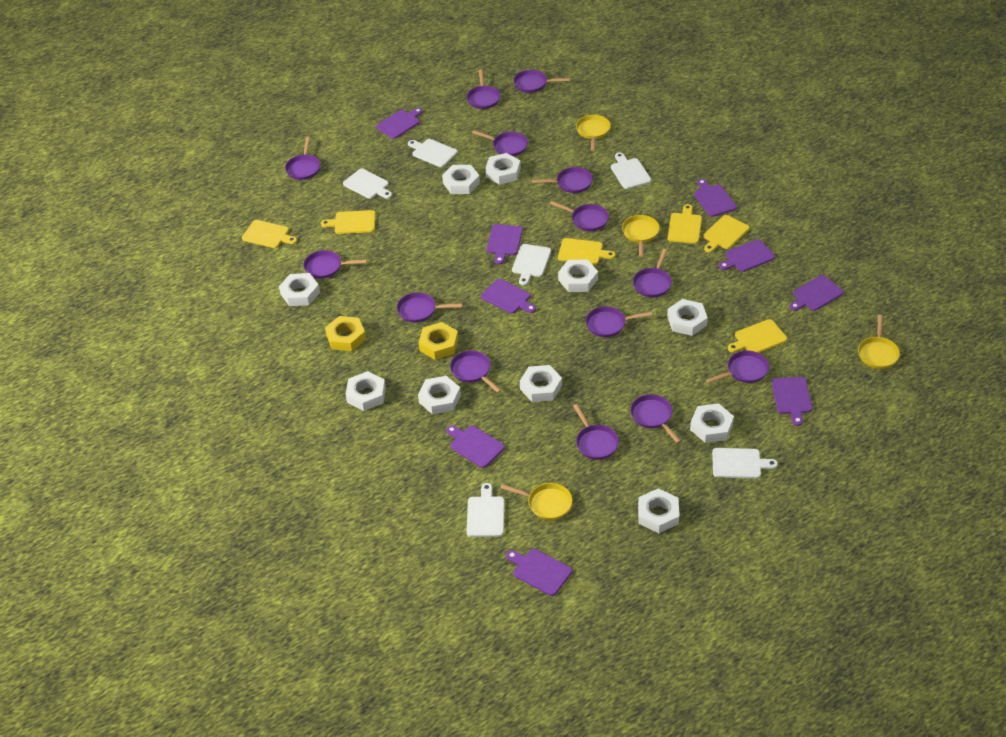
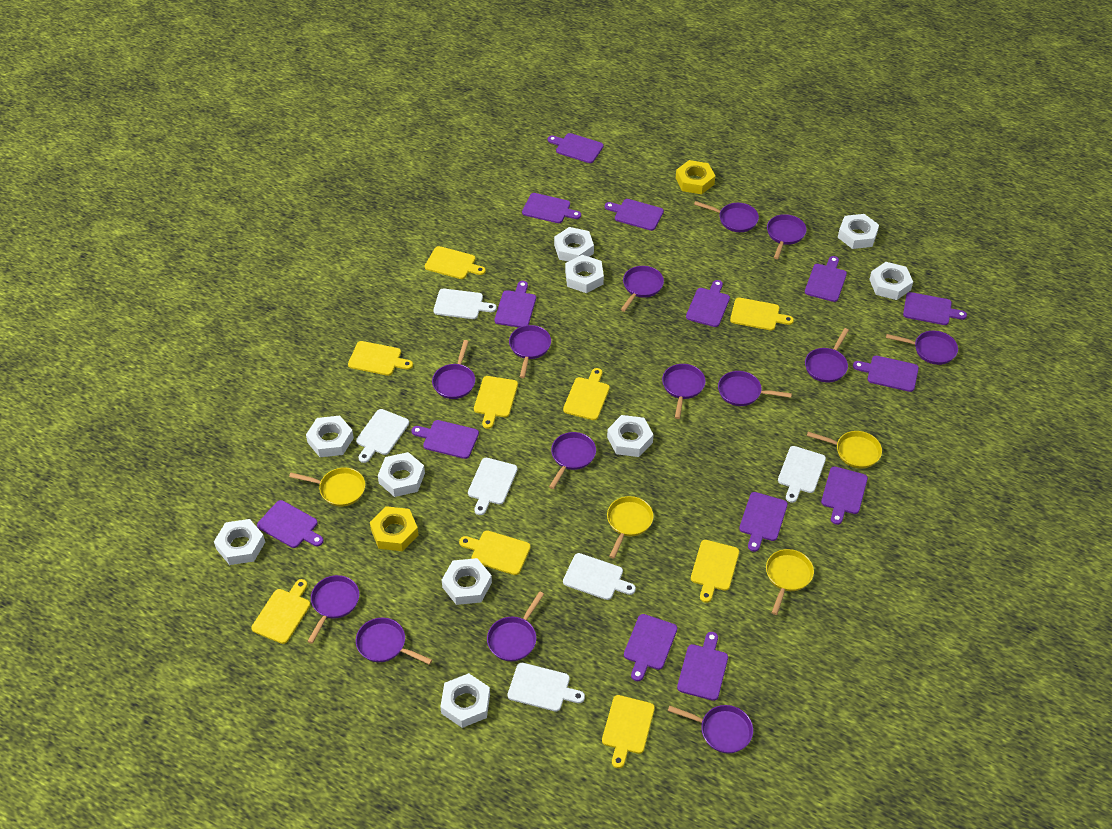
purple cutting board: 9 -> 14
yellow cutting board: 6 -> 9

